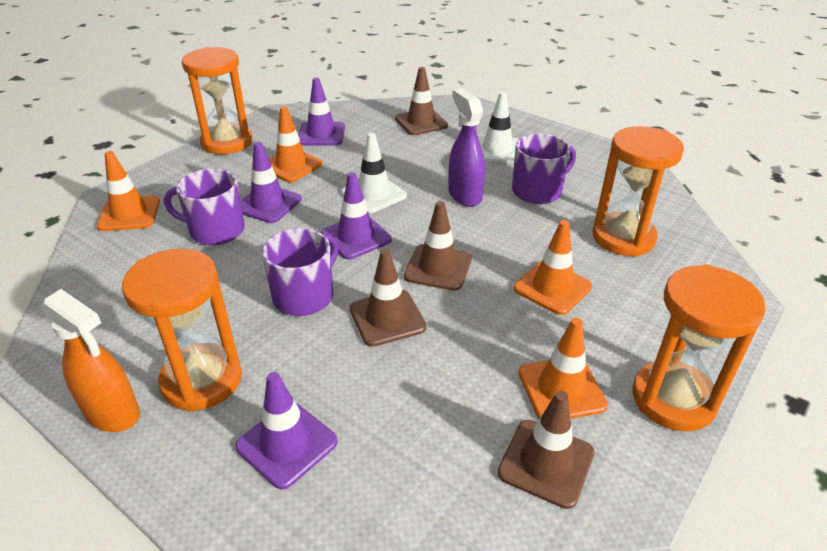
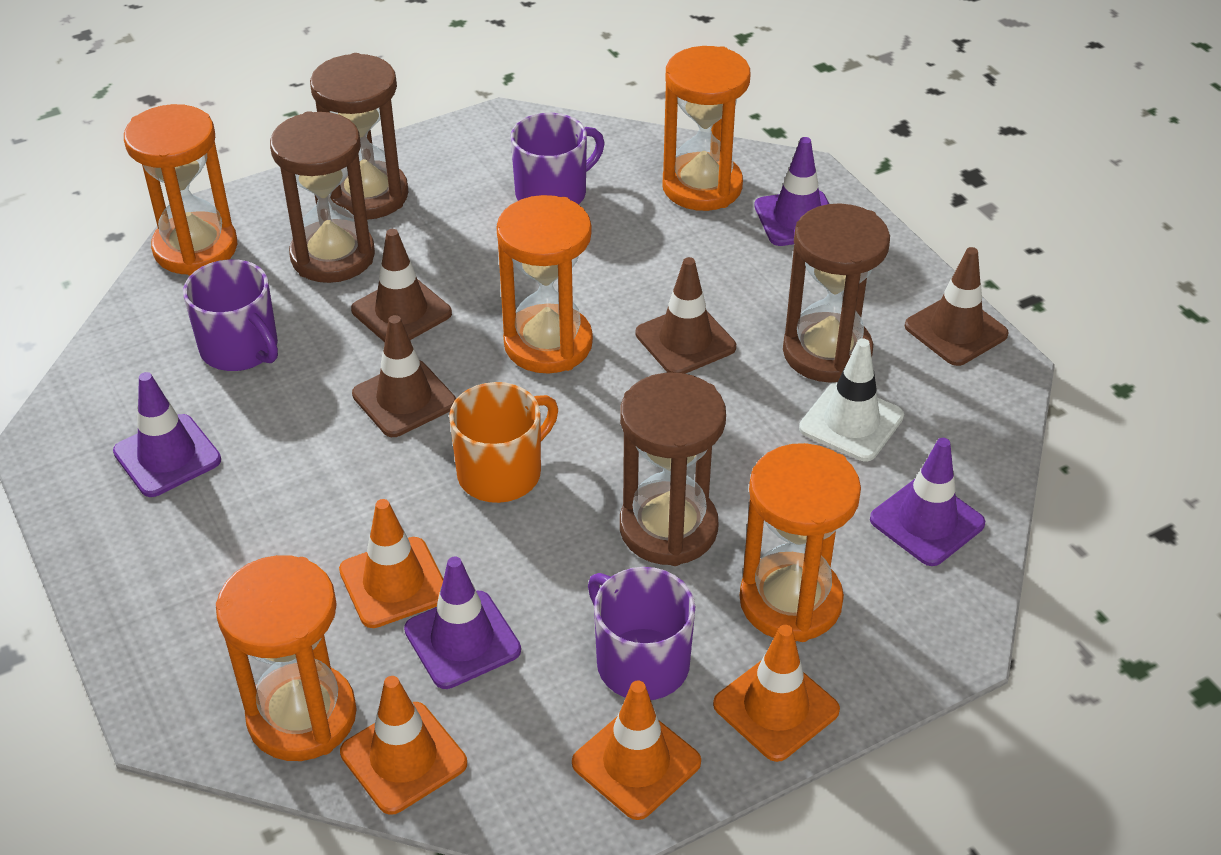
brown hourglass: 0 -> 4
orange hourglass: 4 -> 5
orange mug: 0 -> 1
orange spray bottle: 1 -> 0
purple spray bottle: 1 -> 0
white traffic cone: 2 -> 1

